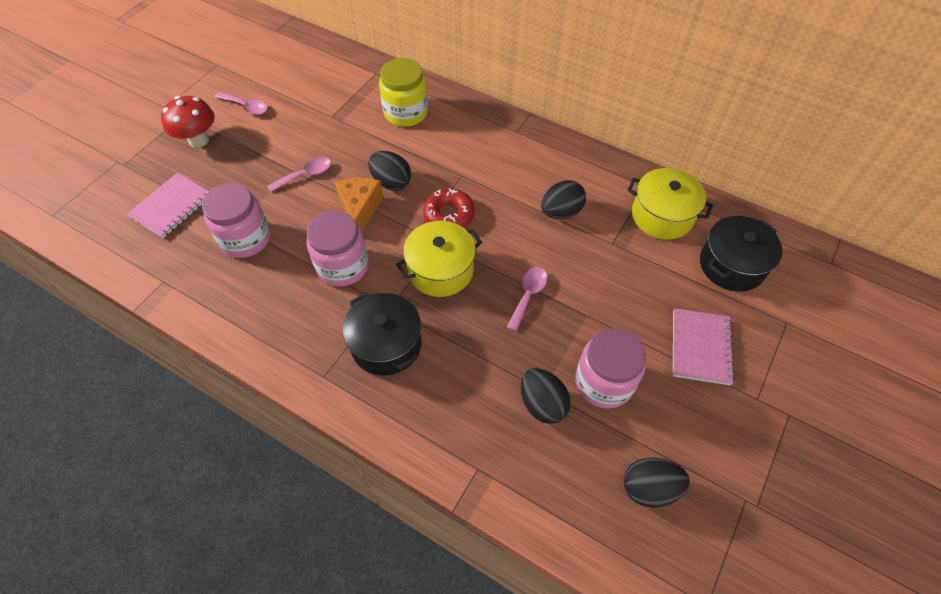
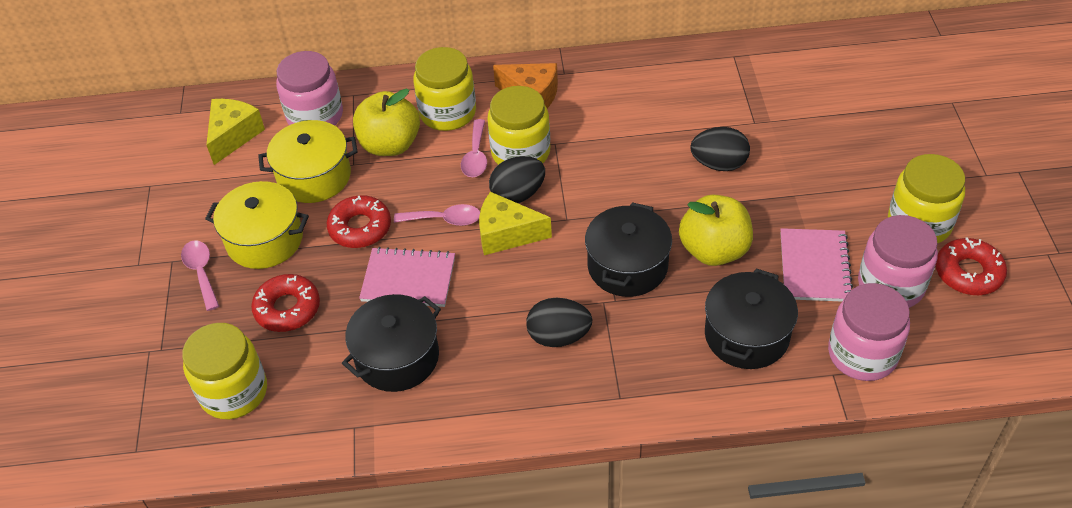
black egg: 4 -> 3
black pot: 2 -> 3
red donut: 1 -> 3
red mushroom: 1 -> 0
yellow apple: 0 -> 2
yellow cheese: 0 -> 2
yellow jar: 1 -> 4

